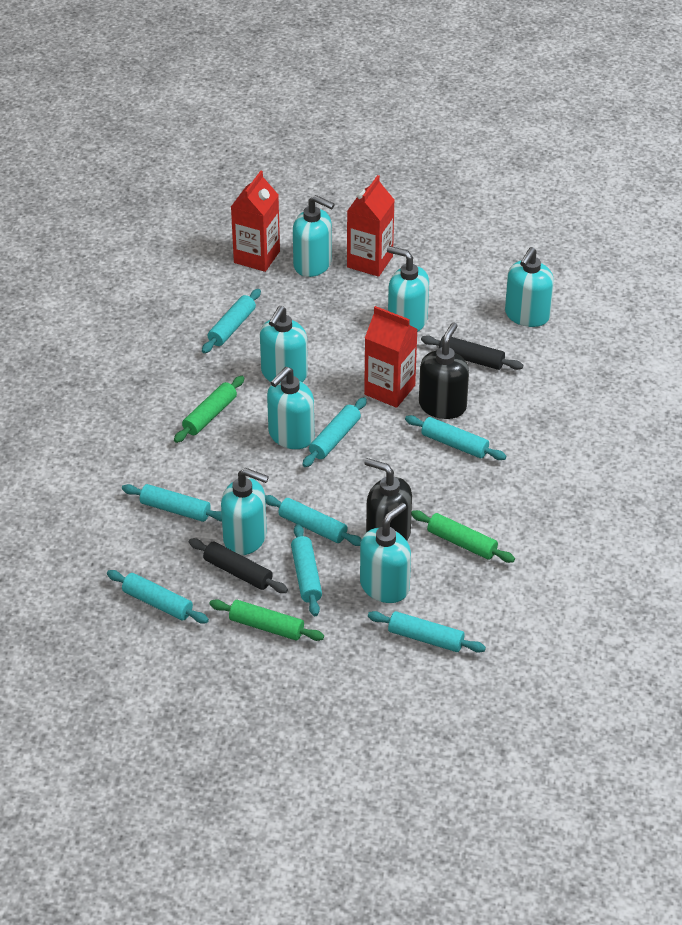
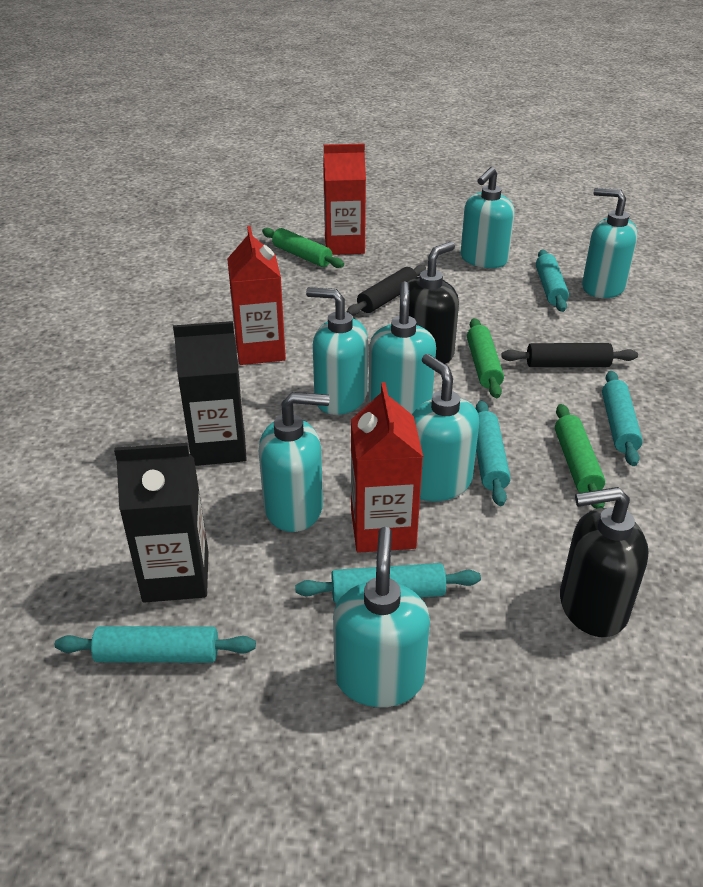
black carton: 0 -> 2
turquoise rolling pin: 8 -> 5

